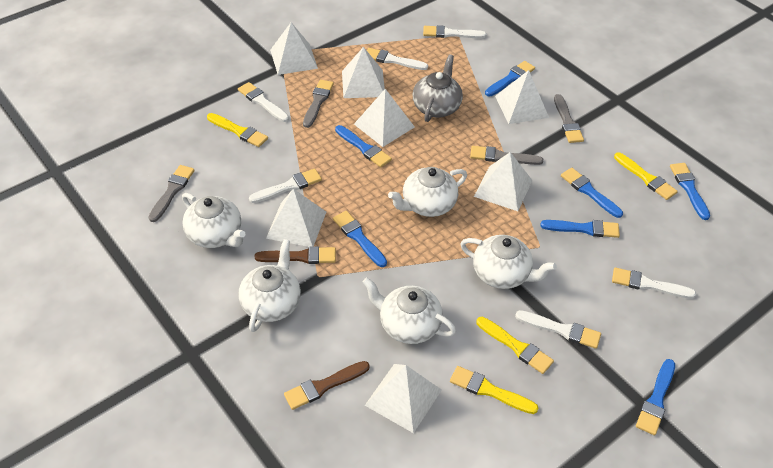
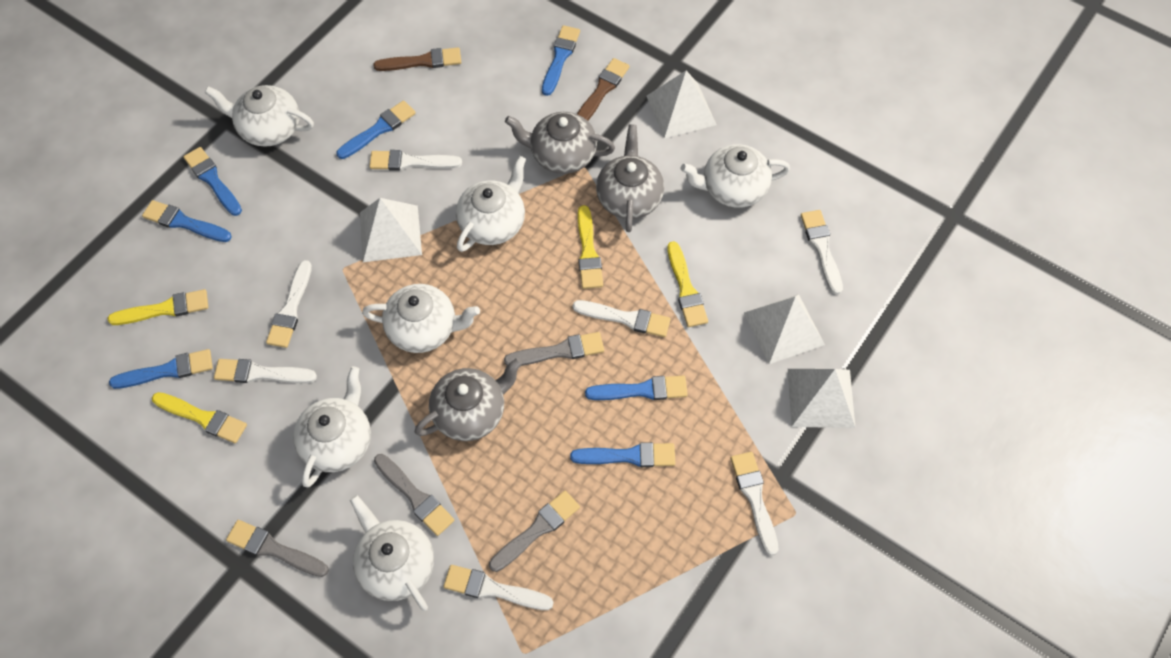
grey teapot: 1 -> 3
white brush: 6 -> 7
white pyramid: 7 -> 4
white teapot: 5 -> 6

